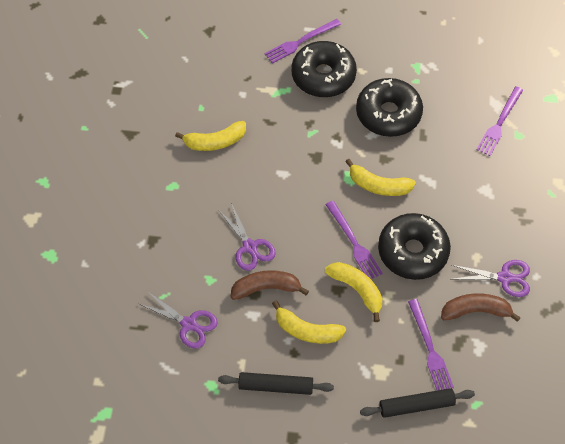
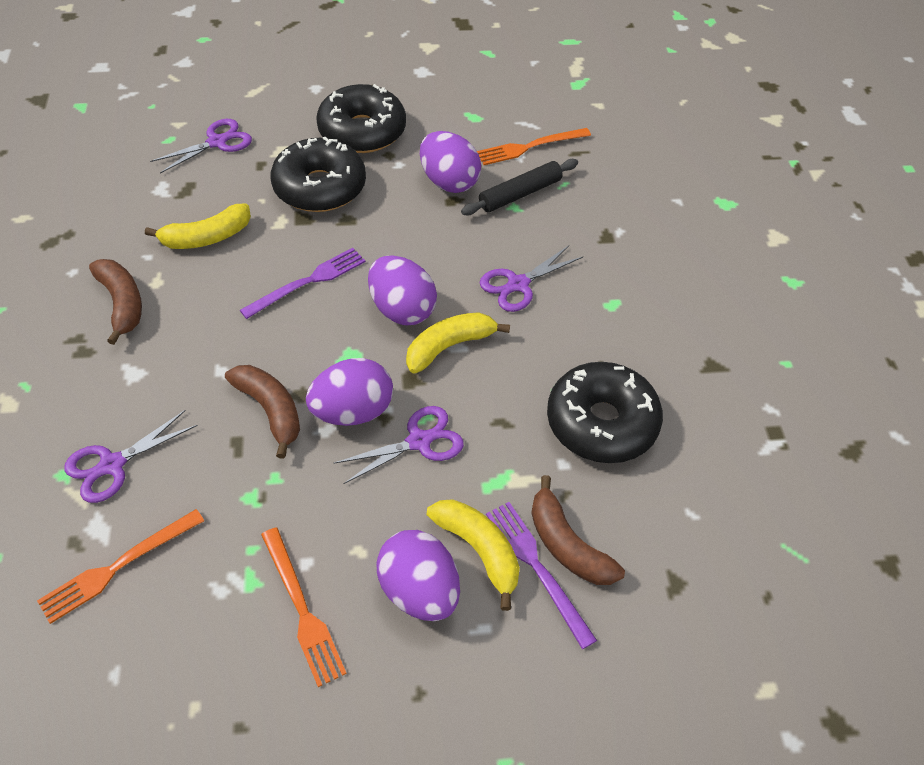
black rolling pin: 2 -> 1
brown banana: 2 -> 3
orange fork: 0 -> 3
purple egg: 0 -> 4
purple fork: 4 -> 2
purple scissors: 3 -> 4
yellow banana: 4 -> 3

